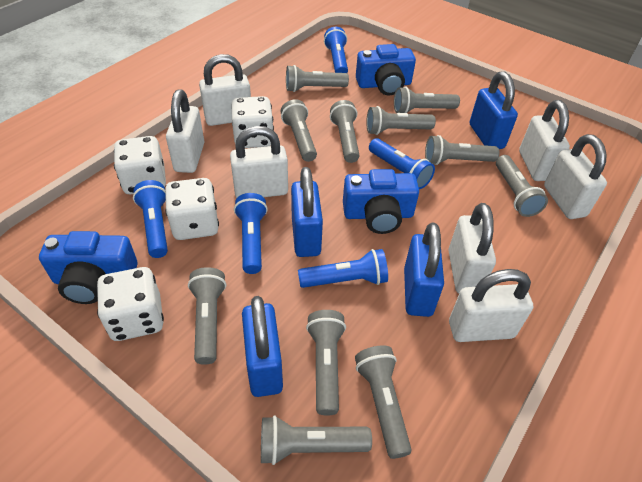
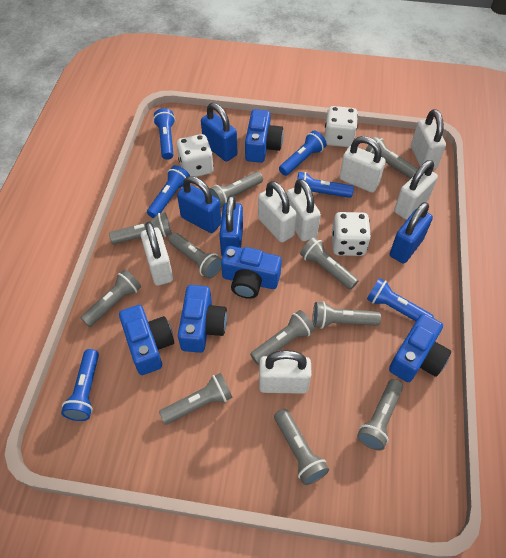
blue camera: 3 -> 5
blue flashlight: 5 -> 6
white dice: 4 -> 3

